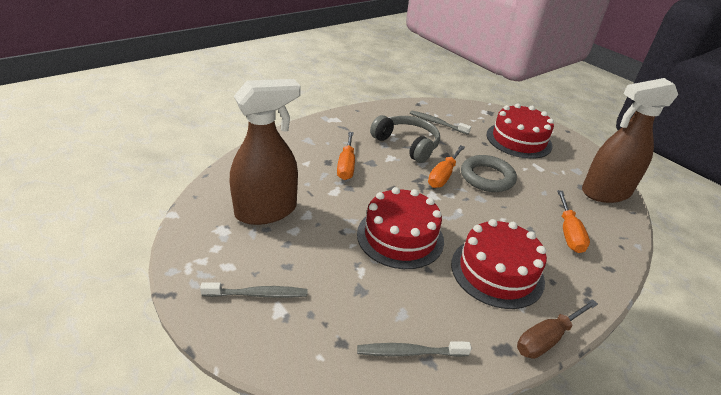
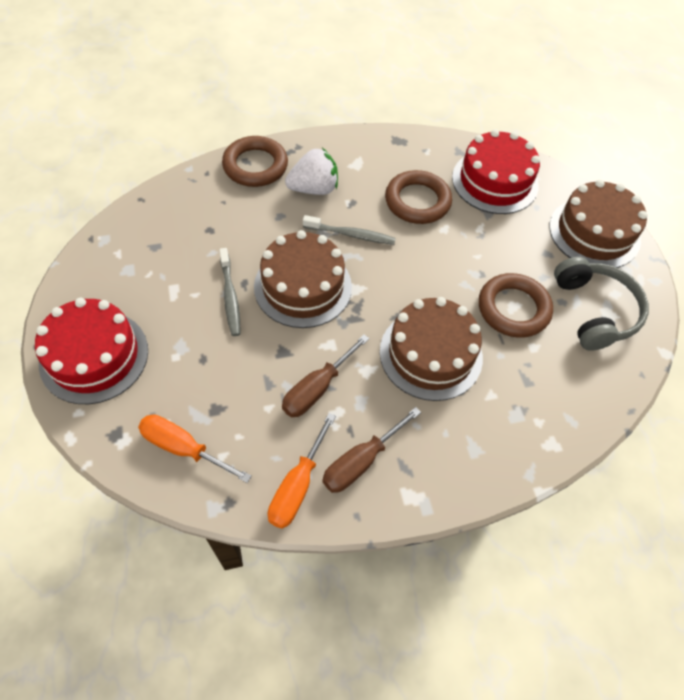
brown cake: 0 -> 3
brown ring: 0 -> 3
brown screwdriver: 1 -> 2
brown spray bottle: 2 -> 0
grey ring: 1 -> 0
grey toothbrush: 3 -> 2
orange screwdriver: 3 -> 2
red cake: 3 -> 2
white strawberry: 0 -> 1

